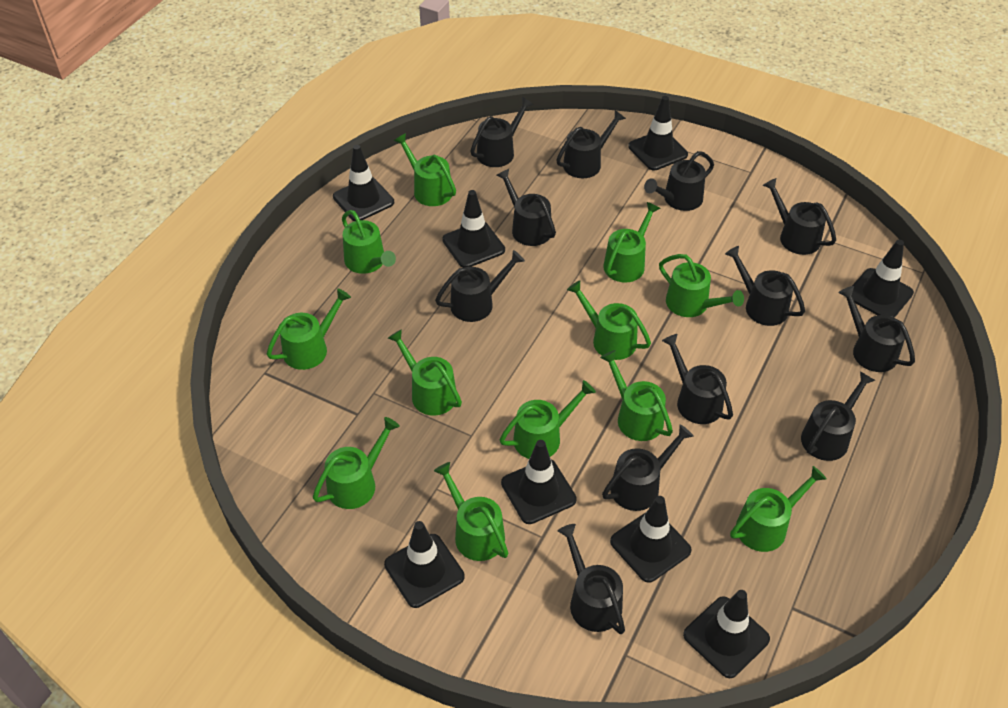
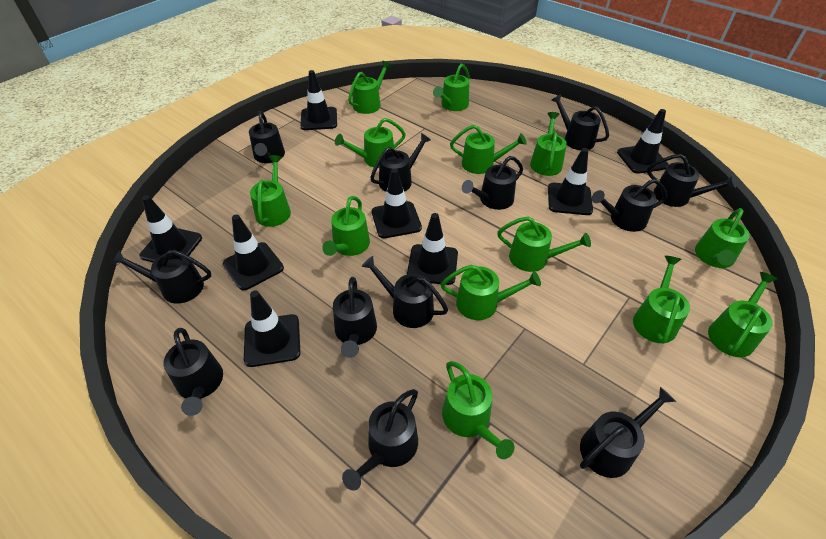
green watering can: 12 -> 13

